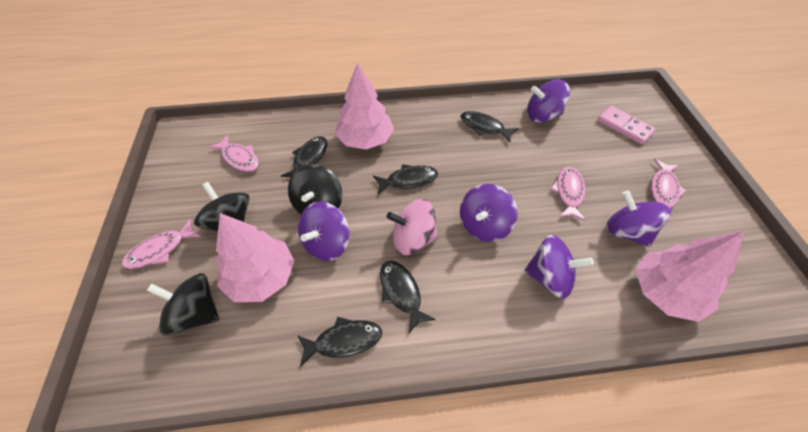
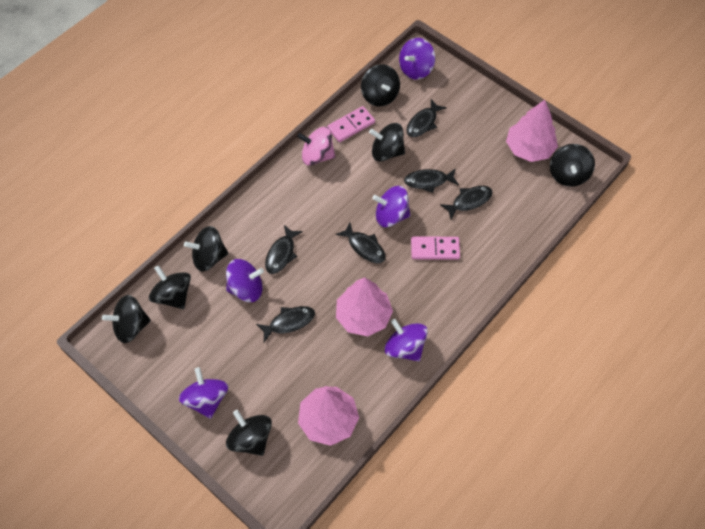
black fish: 5 -> 6
black spinning top: 3 -> 7
pink domino: 1 -> 2
pink fish: 4 -> 0

